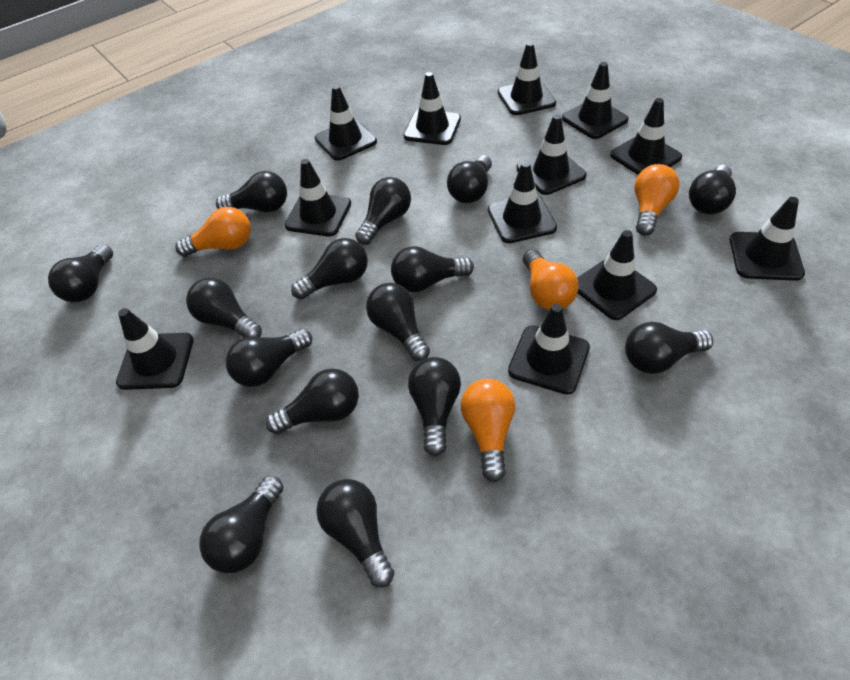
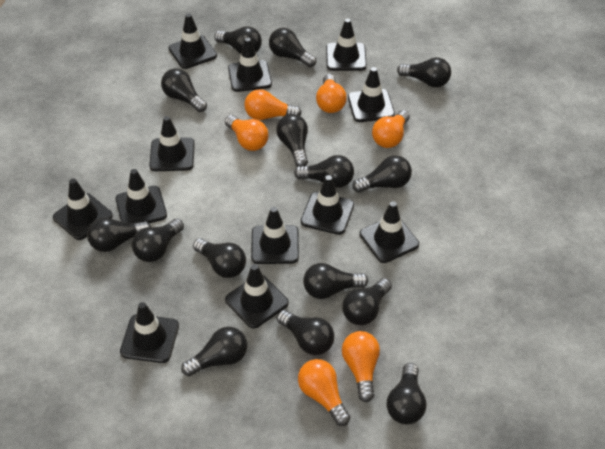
orange light bulb: 4 -> 6

